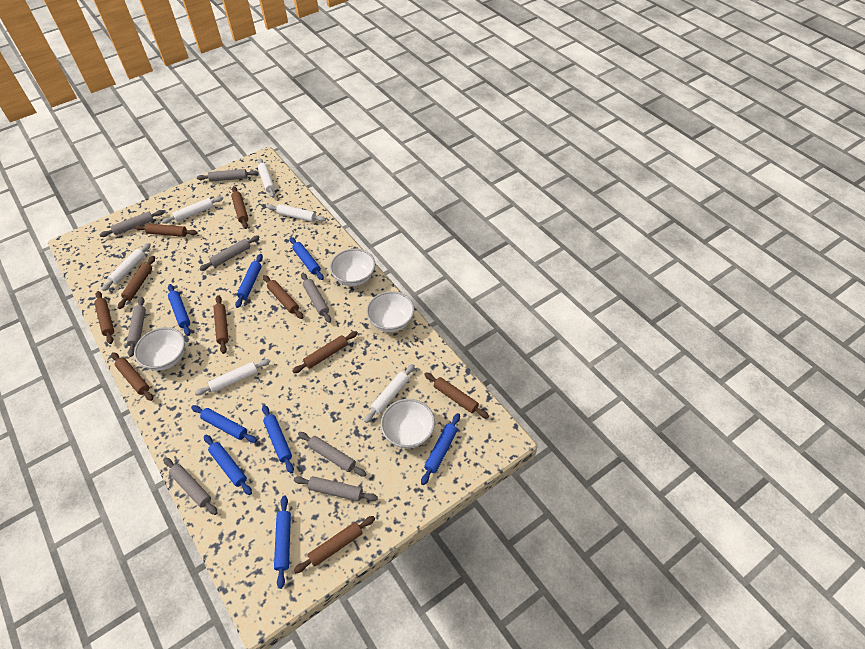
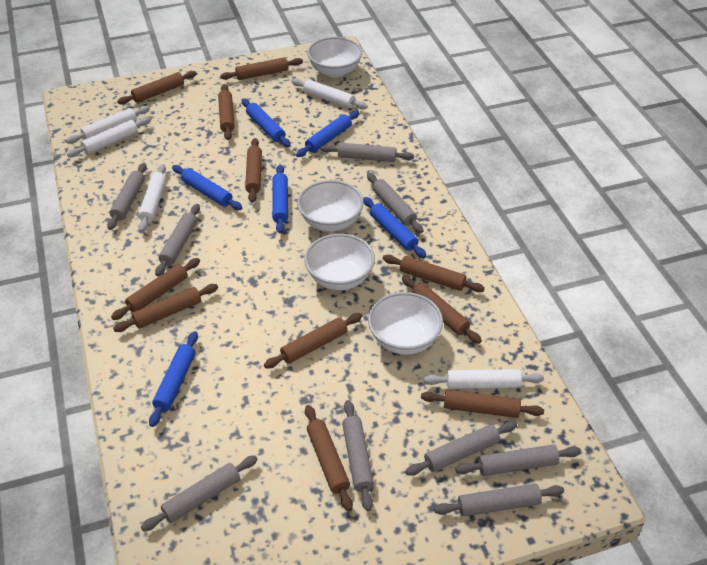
blue rolling pin: 8 -> 6
brown rolling pin: 10 -> 11
grey rolling pin: 8 -> 9
white rolling pin: 6 -> 5

